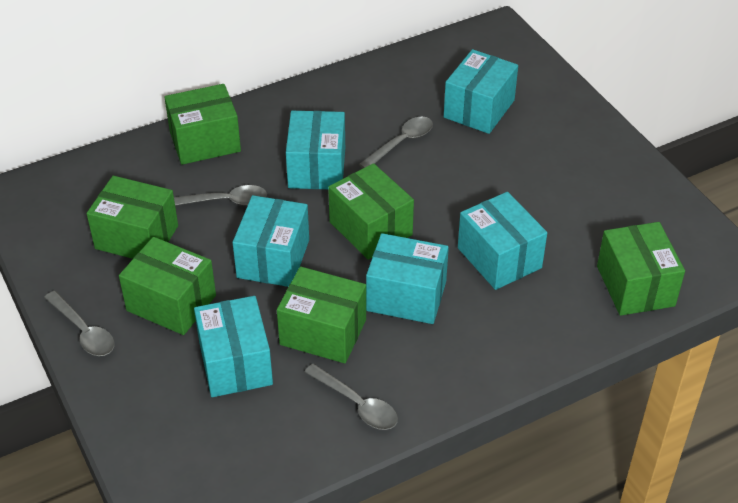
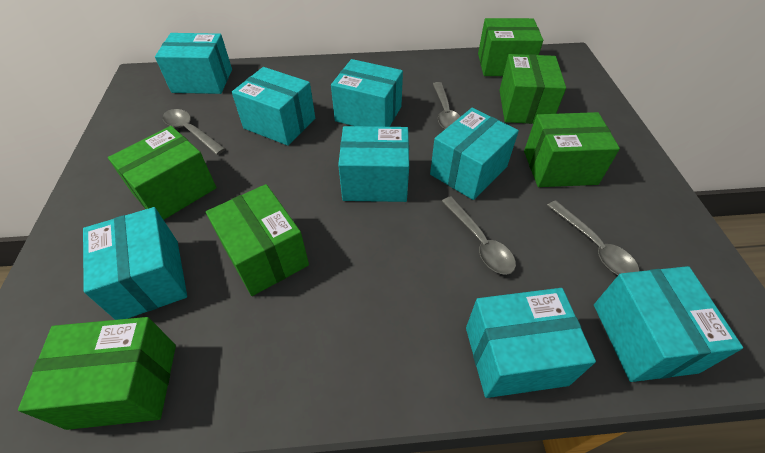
turquoise box: 6 -> 8

